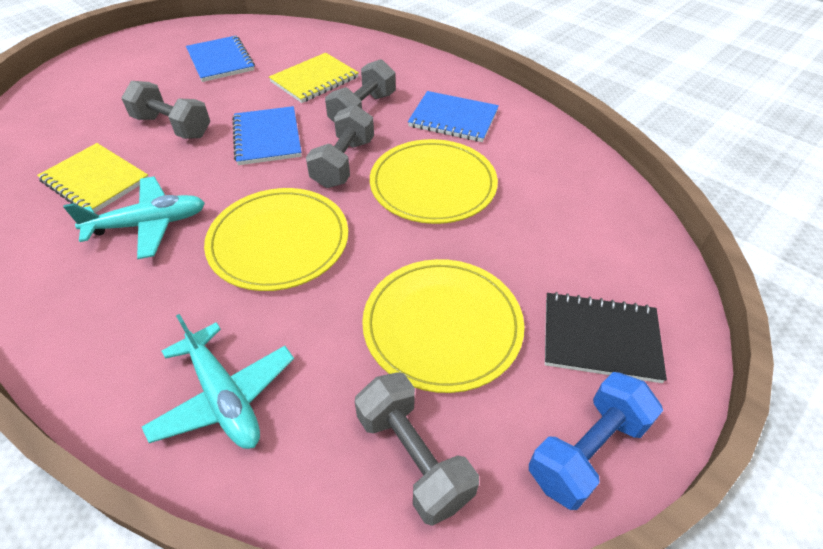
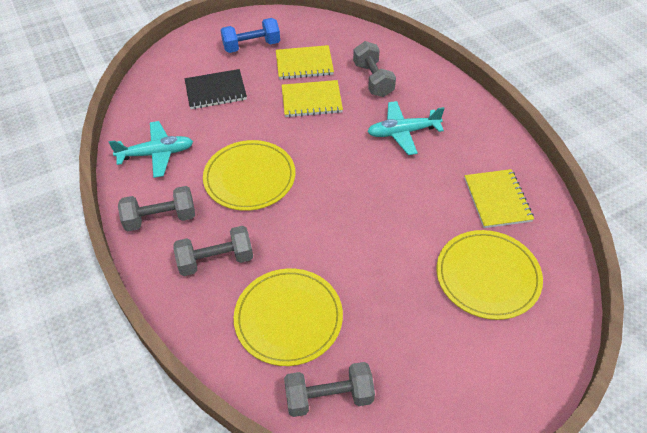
blue notebook: 3 -> 0
yellow notebook: 2 -> 3

